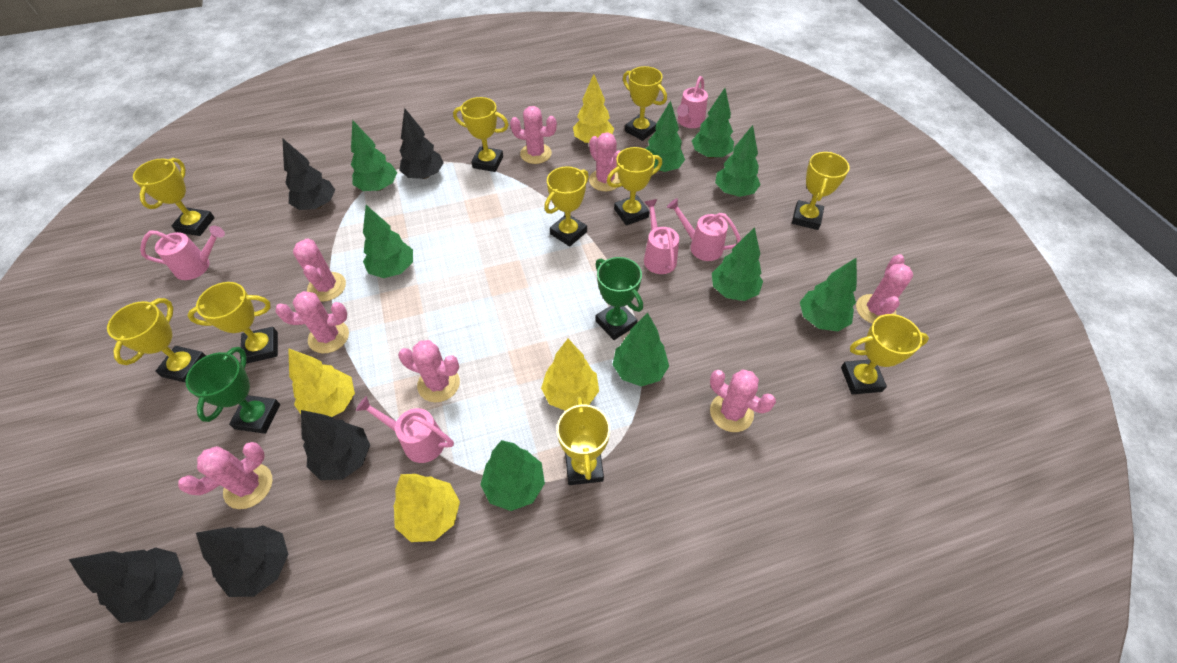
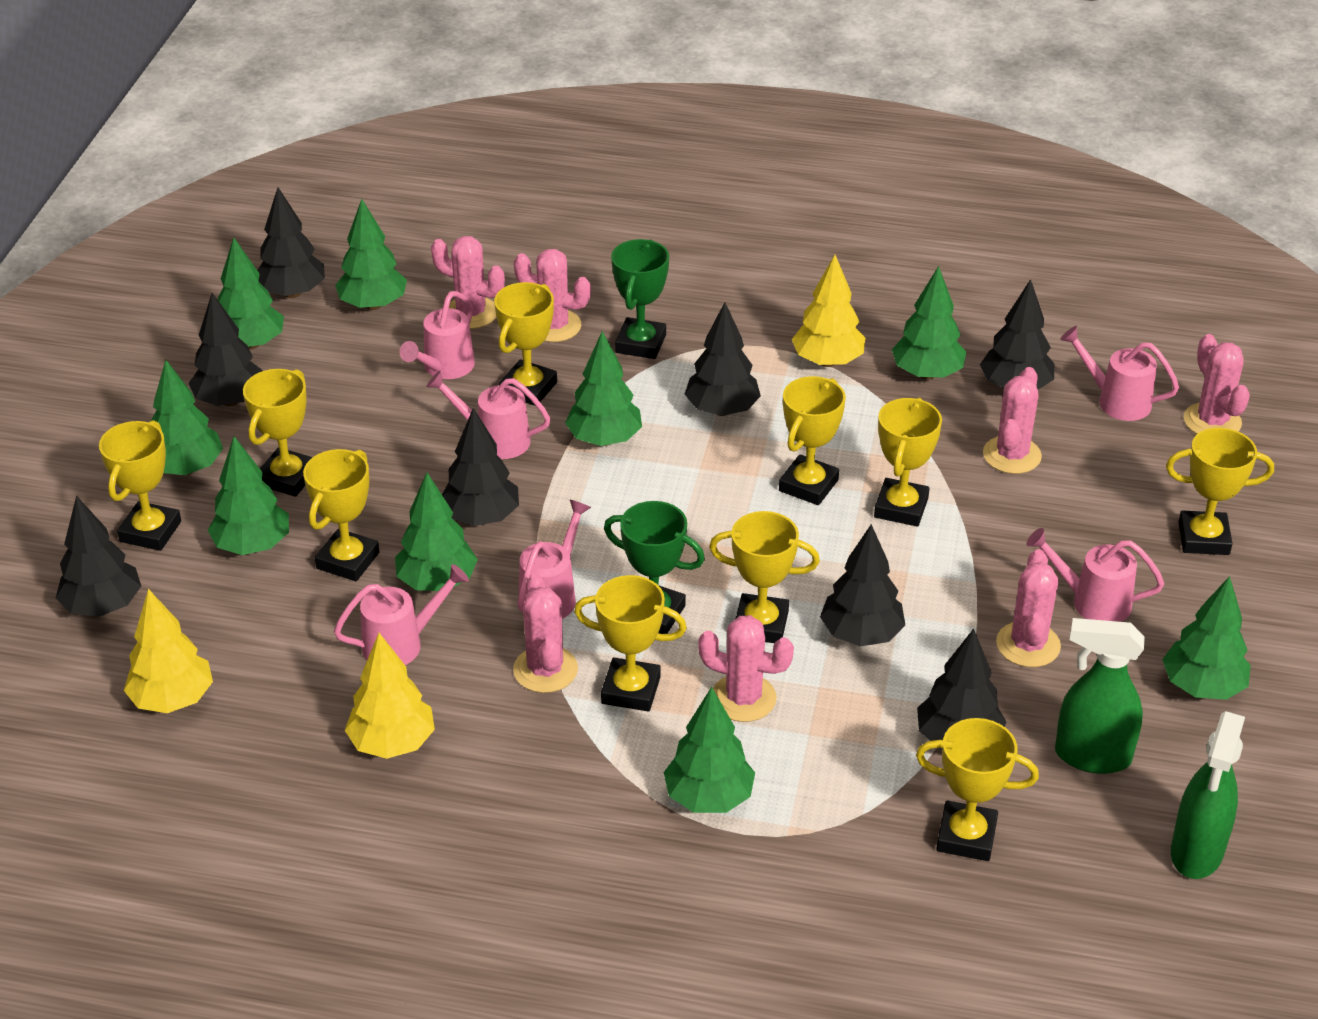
black tree: 5 -> 8
green spray bottle: 0 -> 2
pink cactus: 8 -> 7
pink watering can: 5 -> 6
yellow tree: 4 -> 3

